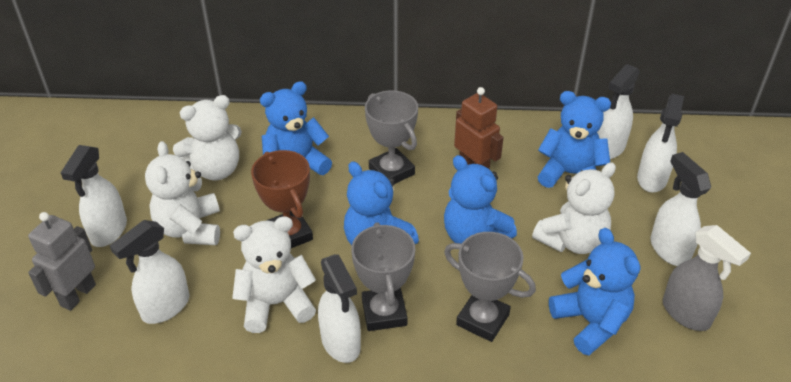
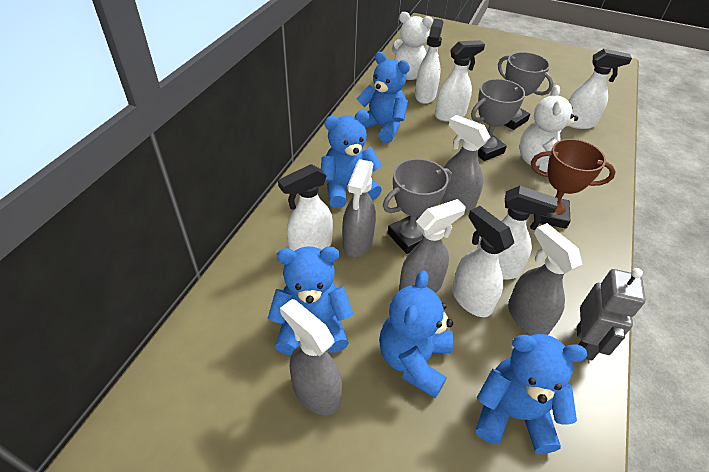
brown robot: 1 -> 0
grey spray bottle: 1 -> 5
white teddy bear: 4 -> 2

